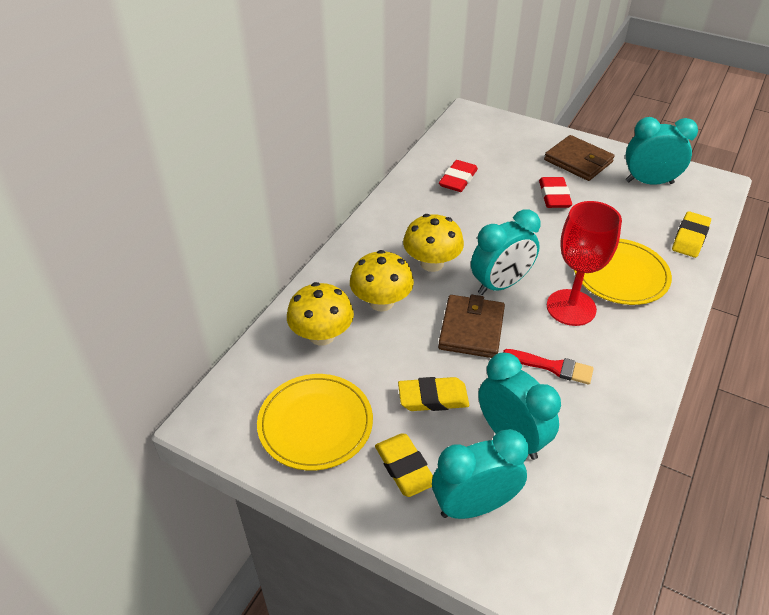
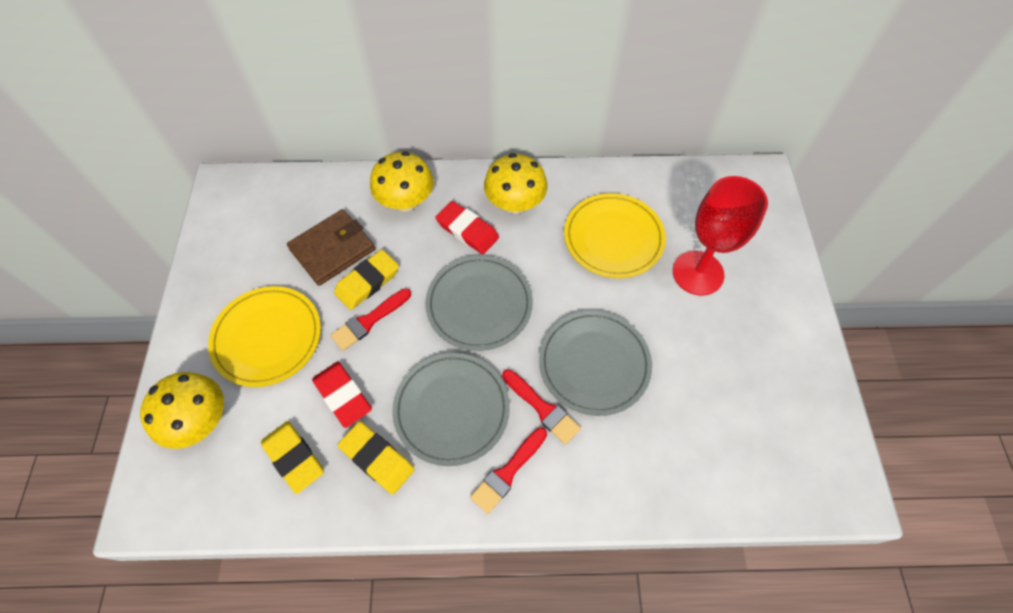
brown wallet: 2 -> 1
grey plate: 0 -> 3
red brush: 1 -> 3
turquoise clock: 4 -> 0

